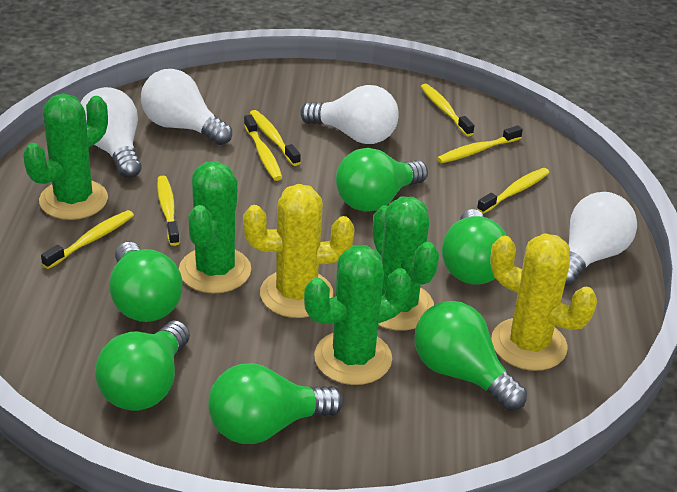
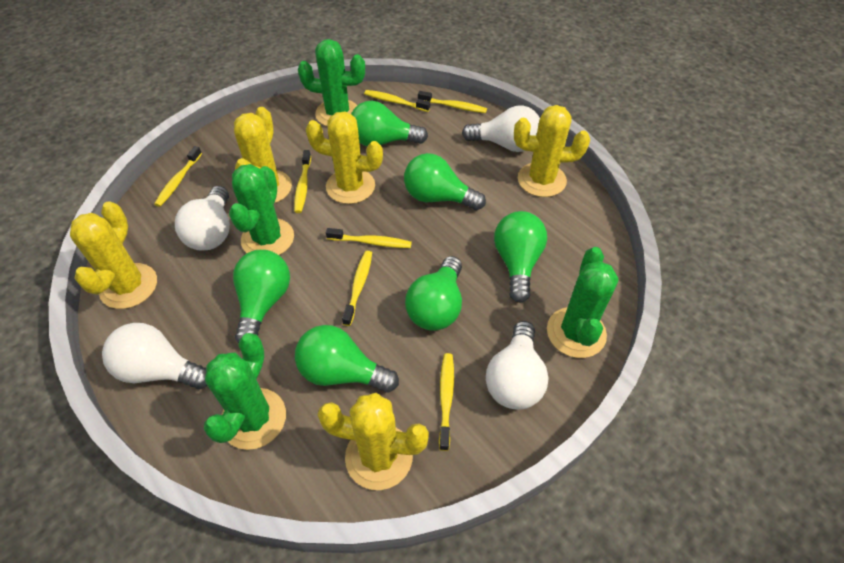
yellow cactus: 2 -> 5

